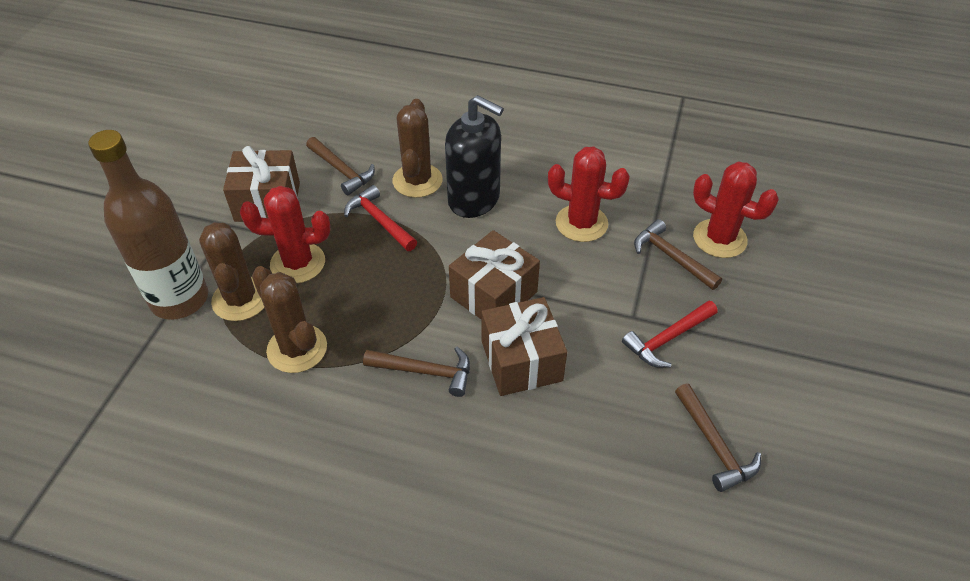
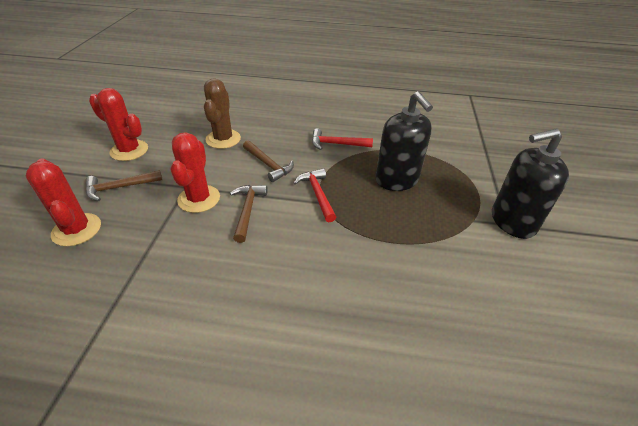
black soap dispenser: 1 -> 2
brown bottle: 1 -> 0
brown cactus: 3 -> 1
brown gift: 3 -> 0
brown hammer: 4 -> 3

